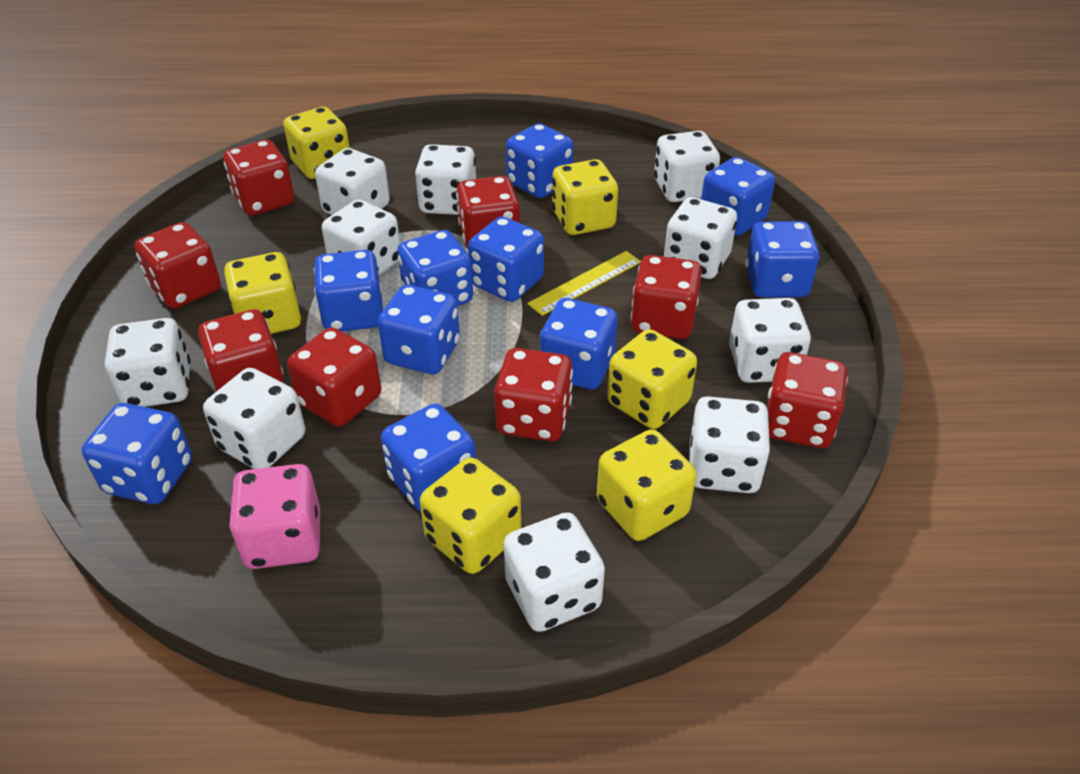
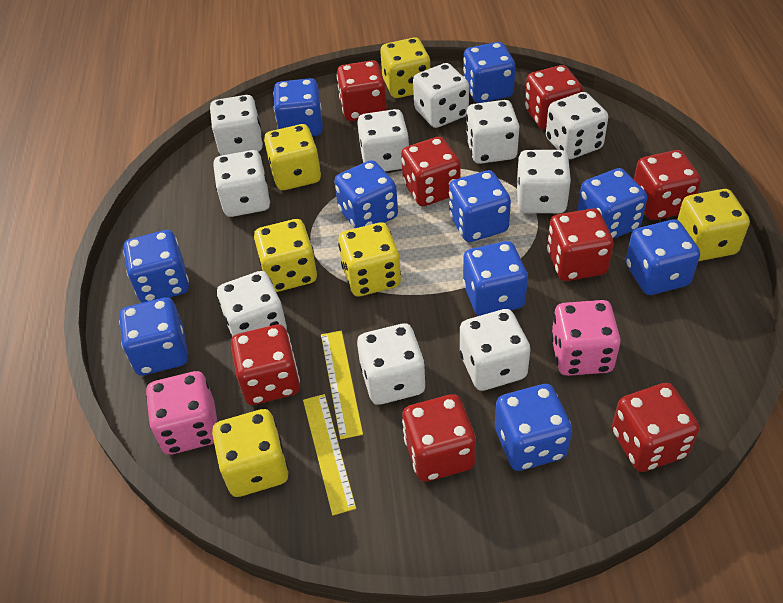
pink dice: 1 -> 2
yellow ruler: 1 -> 2

